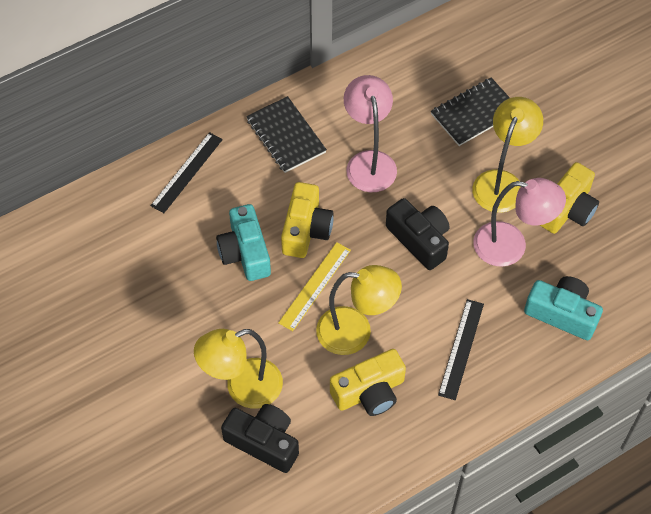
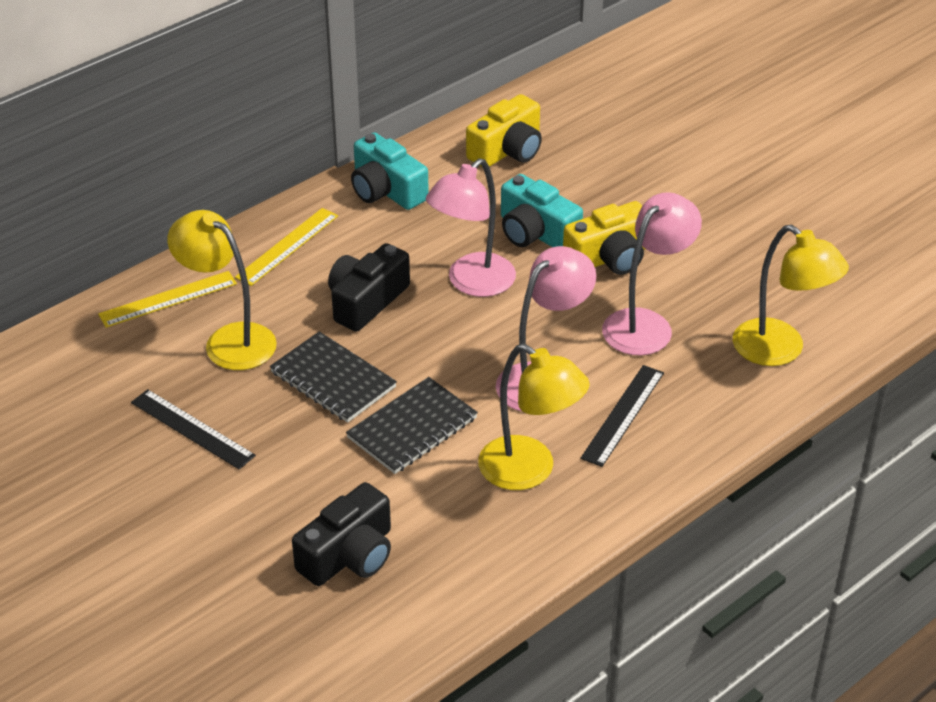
pink lamp: 2 -> 3
yellow camera: 3 -> 2
yellow ruler: 1 -> 2

